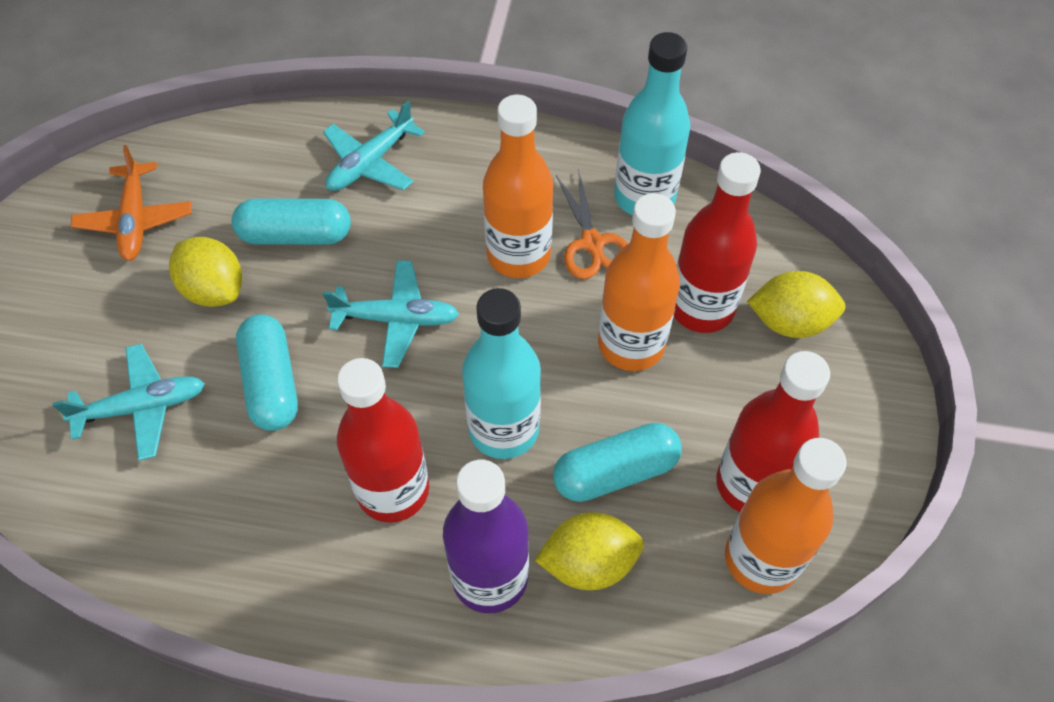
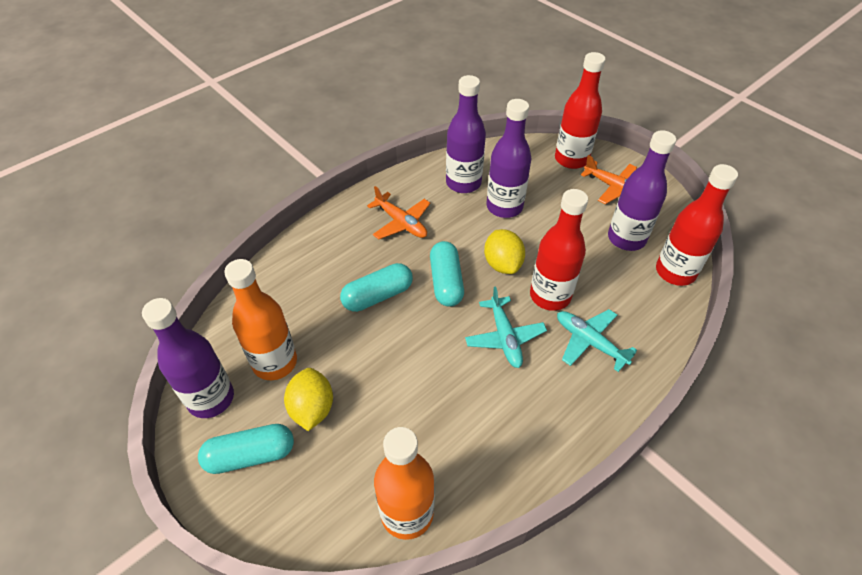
orange bottle: 3 -> 2
orange plane: 1 -> 2
orange scissors: 1 -> 0
purple bottle: 1 -> 4
turquoise bottle: 2 -> 0
turquoise plane: 3 -> 2
yellow lemon: 3 -> 2

